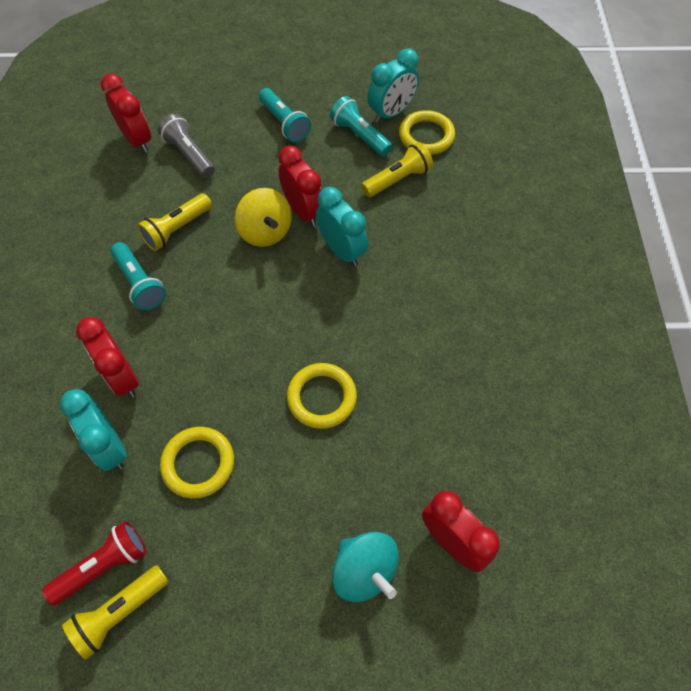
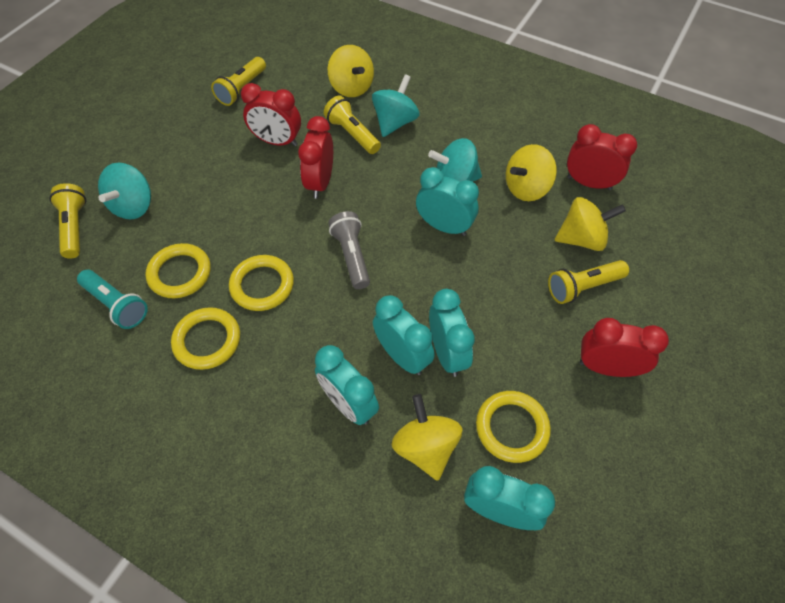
red flashlight: 1 -> 0
turquoise clock: 3 -> 5
turquoise flashlight: 3 -> 1
turquoise spinning top: 1 -> 3
yellow flashlight: 3 -> 4
yellow ring: 3 -> 4
yellow spinning top: 1 -> 4

